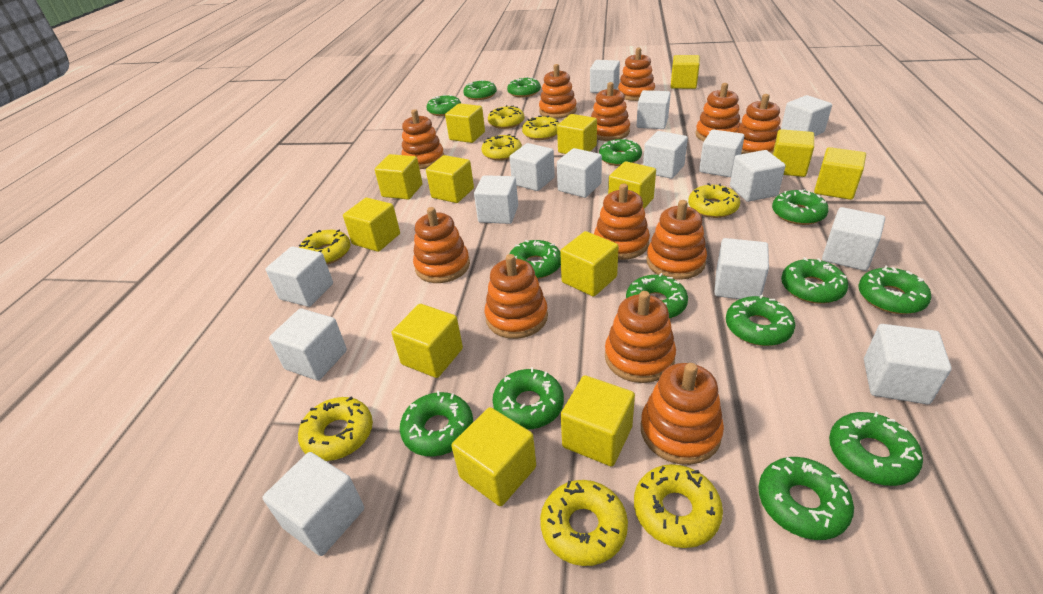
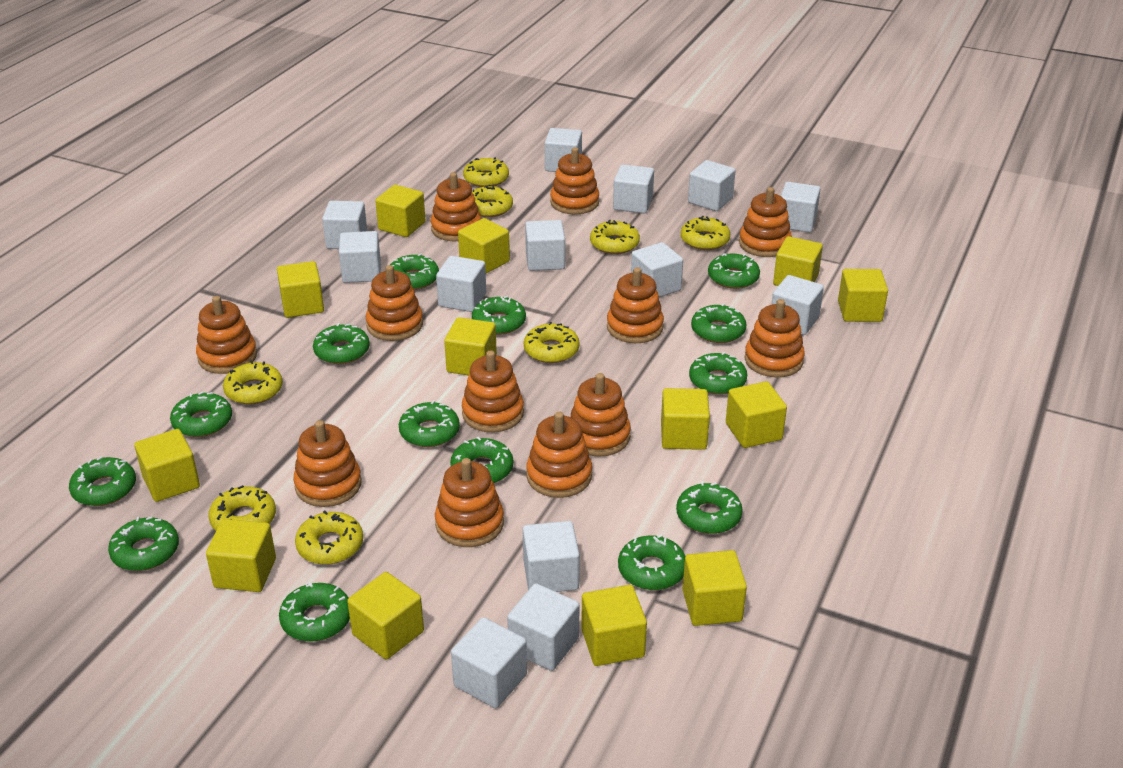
white cube: 15 -> 13

